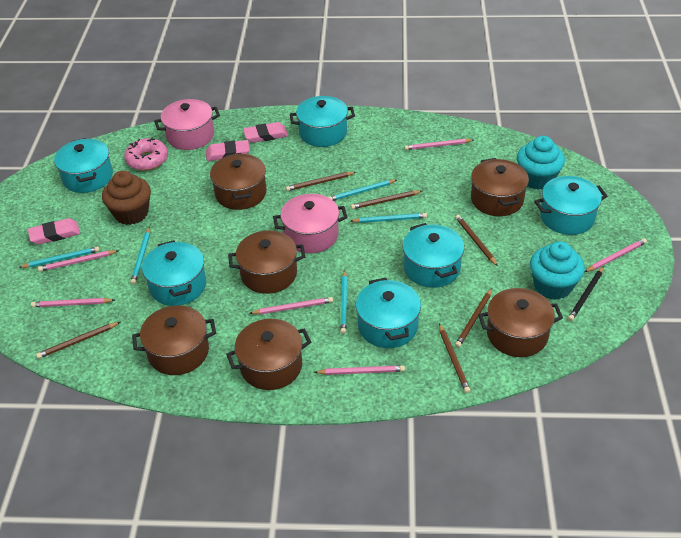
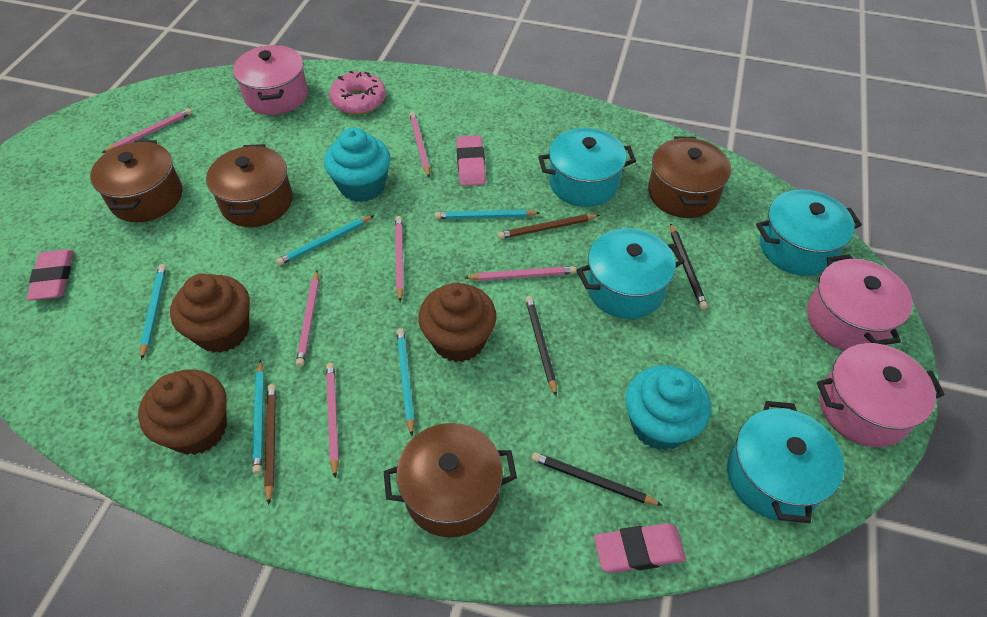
black pencil: 1 -> 3
brown cupcake: 1 -> 3
brown pencil: 6 -> 2
brown pot: 6 -> 4
pink pot: 2 -> 3
turquoise pot: 6 -> 4

